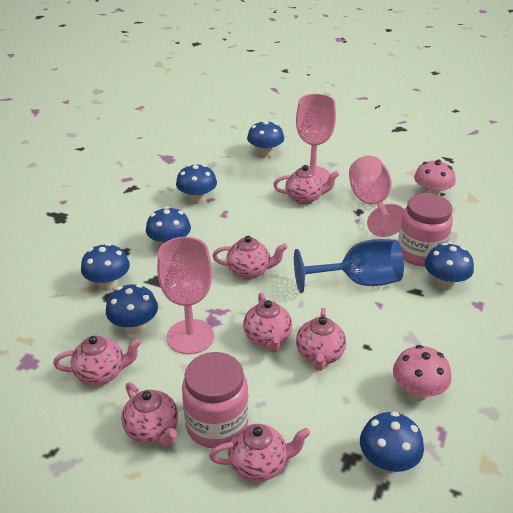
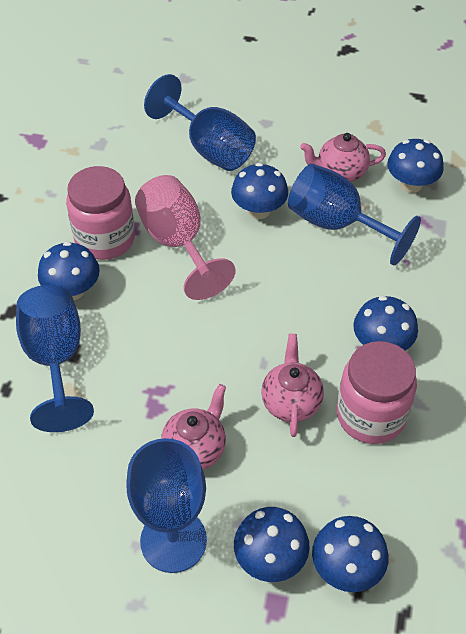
blue goblet: 1 -> 4
blue mushroom: 7 -> 6
pink goblet: 3 -> 1
pink mushroom: 2 -> 0
pink teapot: 7 -> 3

